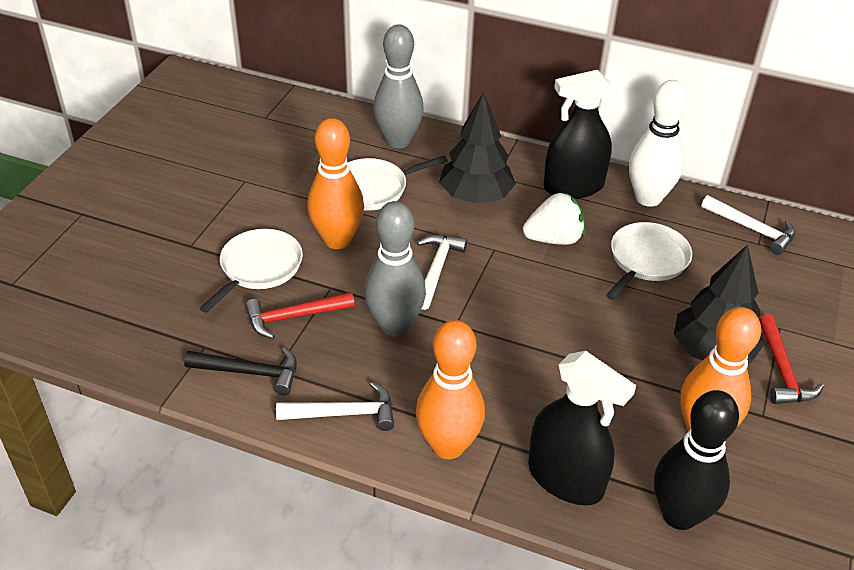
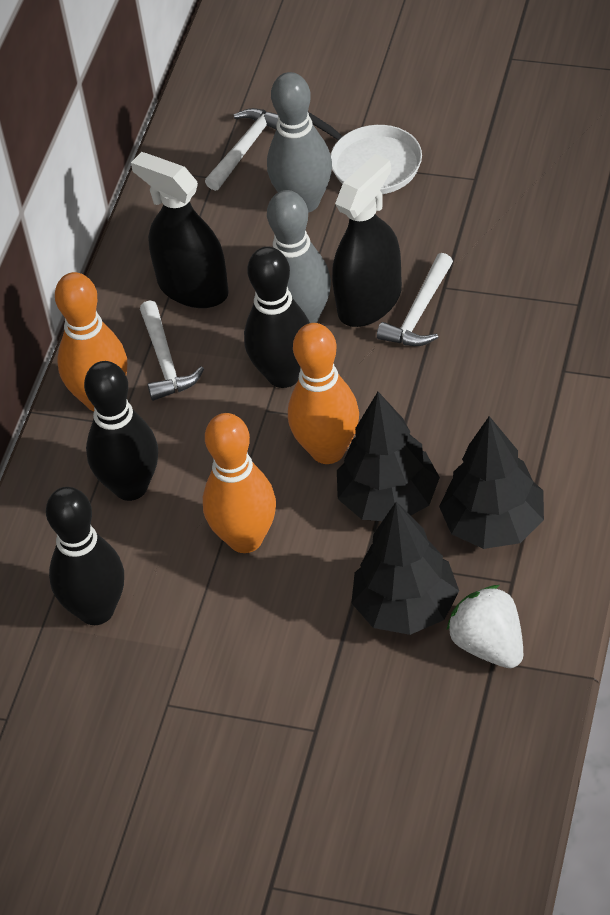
black bowling pin: 1 -> 3
black hammer: 1 -> 0
black tree: 2 -> 3
red hammer: 2 -> 0
white bowling pin: 1 -> 0
white pan: 3 -> 1

